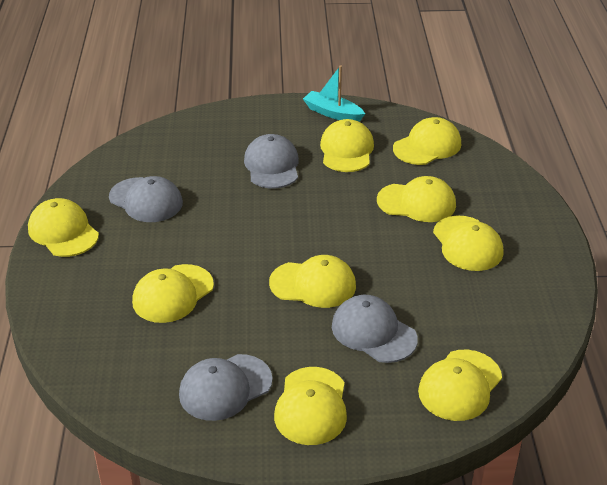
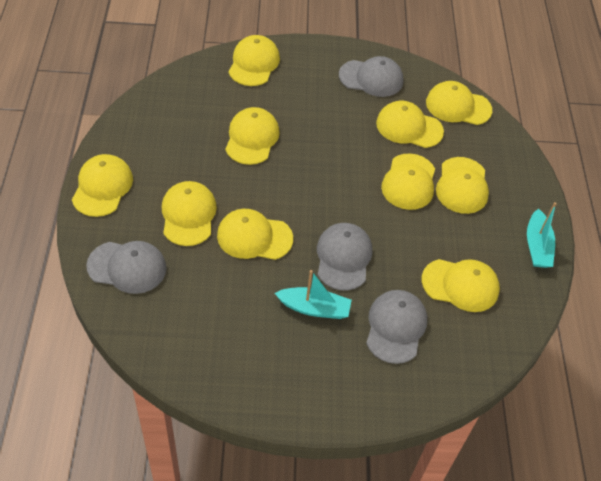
turquoise boat: 1 -> 2
yellow cap: 9 -> 10

